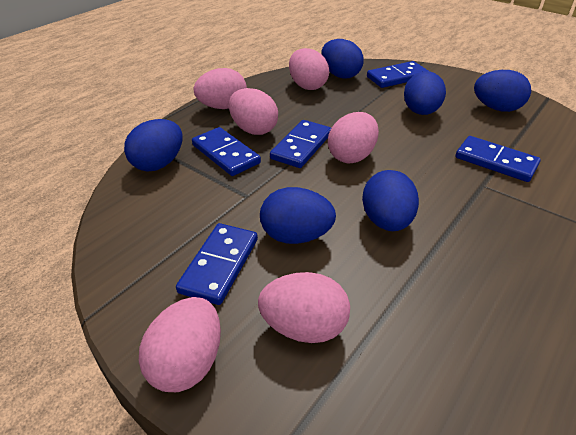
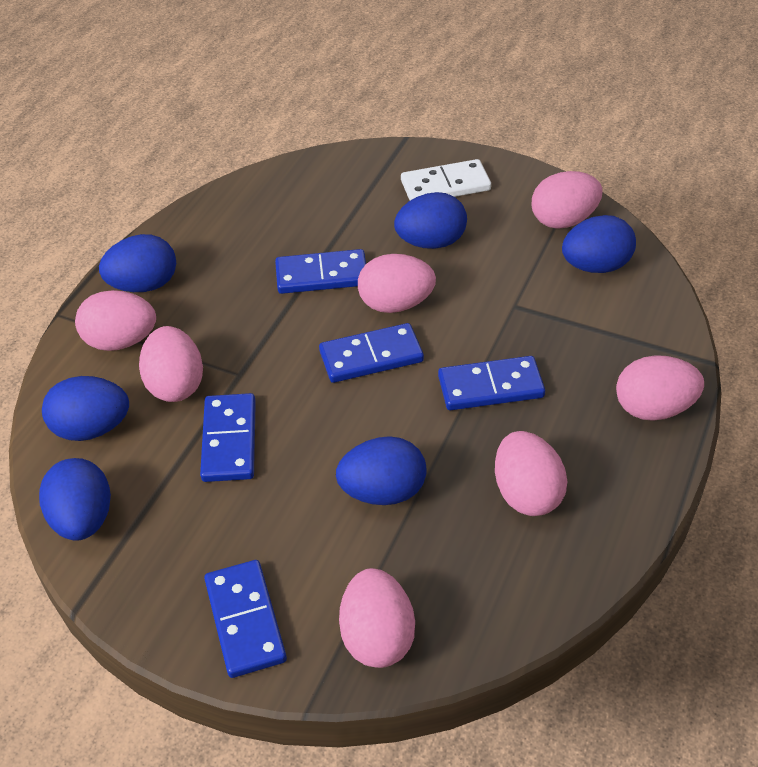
pink egg: 6 -> 7
white domino: 0 -> 1

